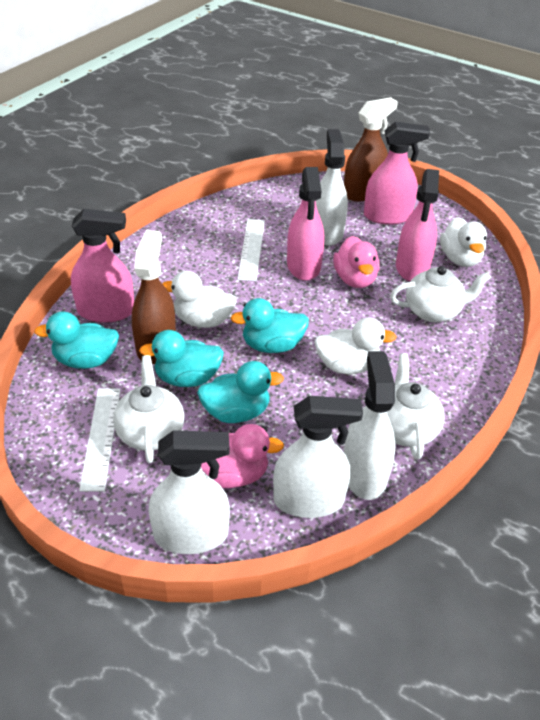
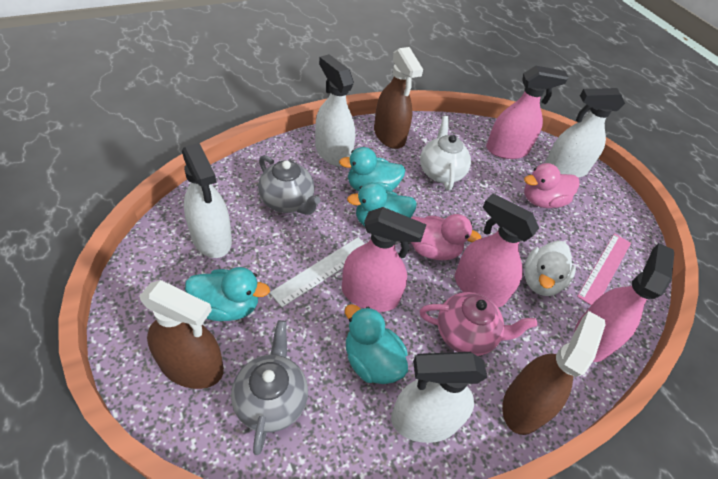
brown spray bottle: 2 -> 3
grey teapot: 0 -> 2
pink ruler: 0 -> 1
pink teapot: 0 -> 1
white duck: 3 -> 1
white ruler: 2 -> 1
white teapot: 3 -> 1

